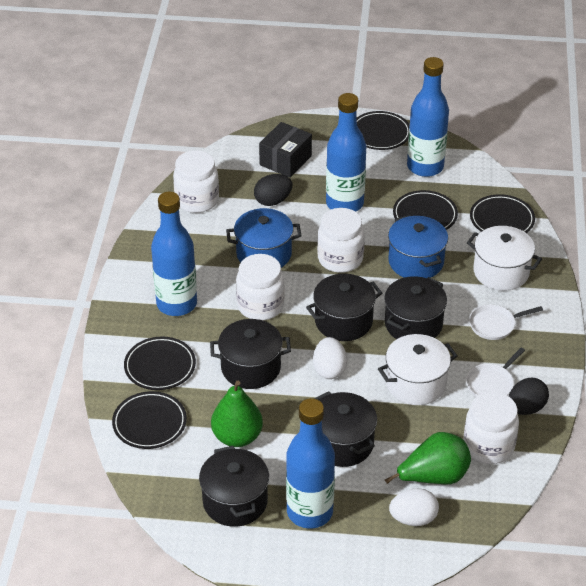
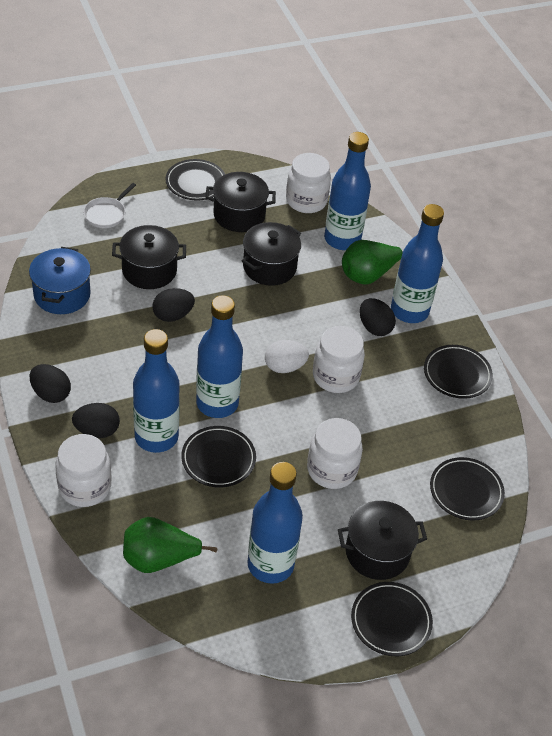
black box: 1 -> 0
black egg: 2 -> 4
black pot: 5 -> 4
blue bottle: 4 -> 5
blue pot: 2 -> 1
white egg: 2 -> 1
white pan: 2 -> 1
white pot: 2 -> 0

